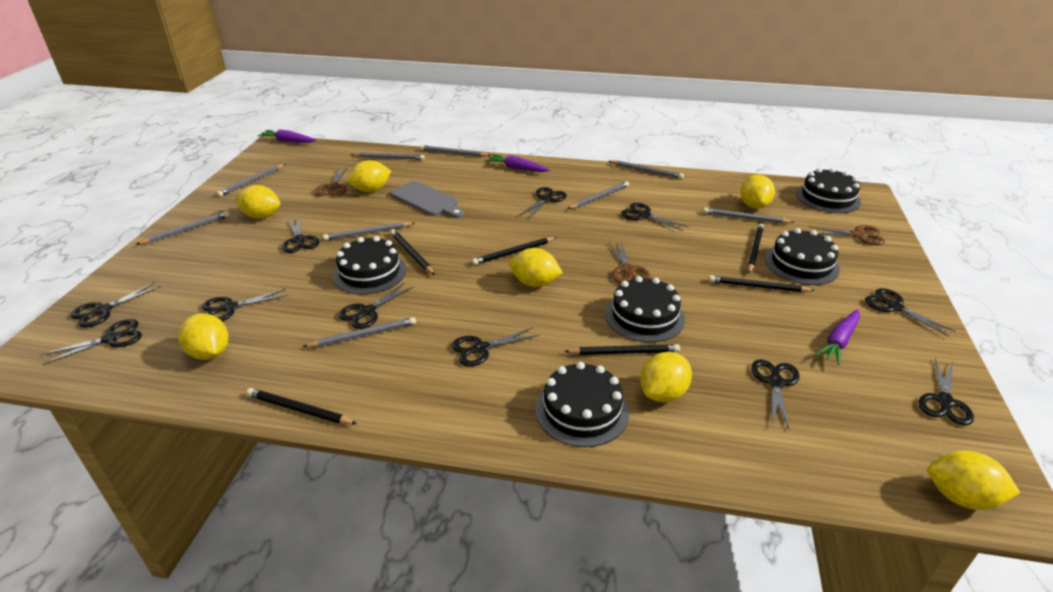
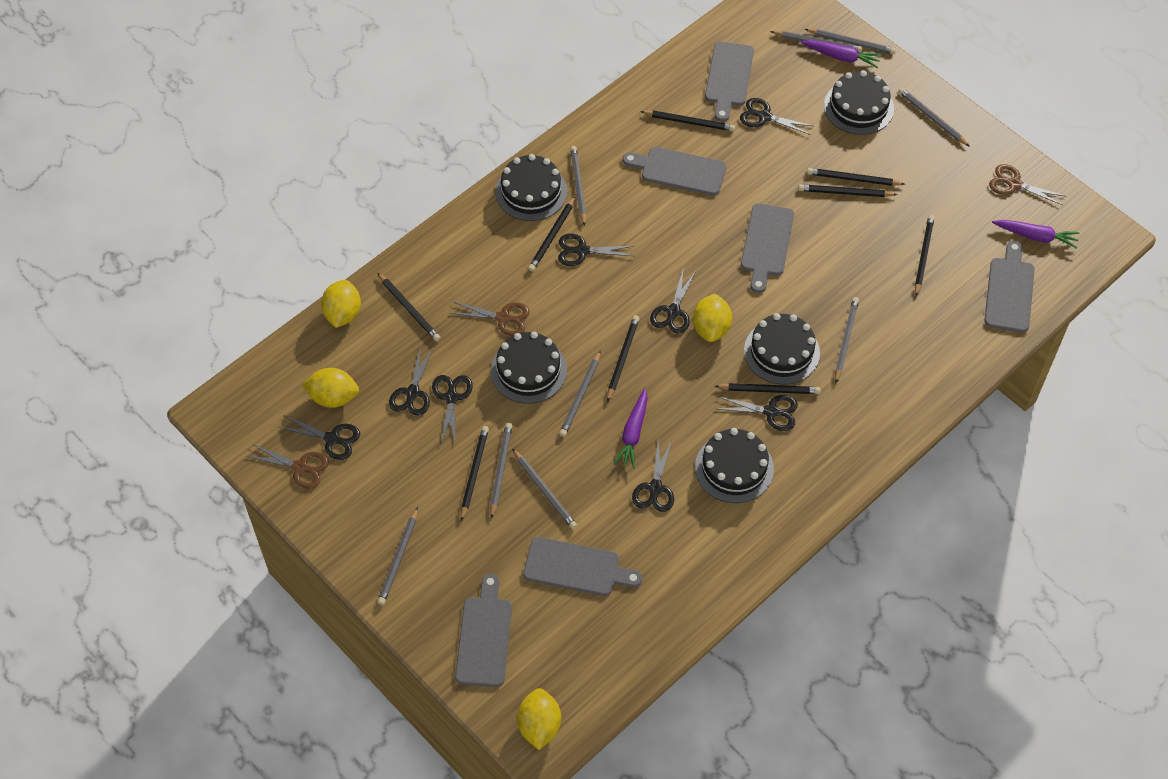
black pencil: 6 -> 9
black scissors: 11 -> 8
grey cutting board: 1 -> 6
yellow lemon: 7 -> 4

